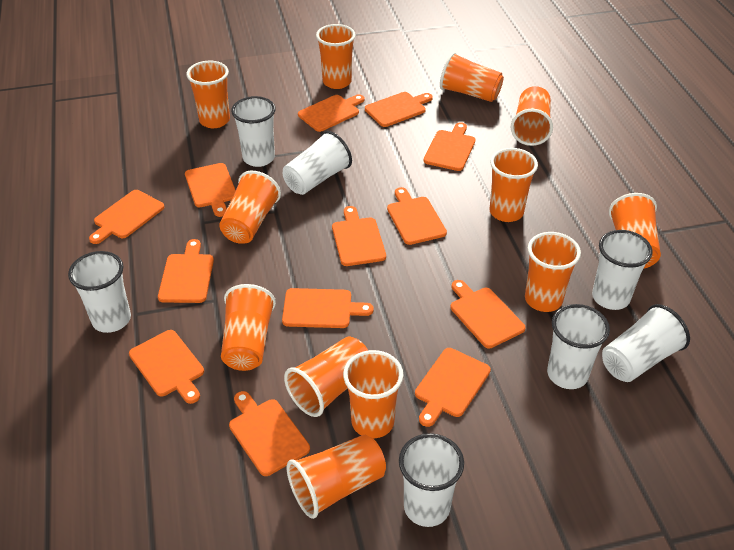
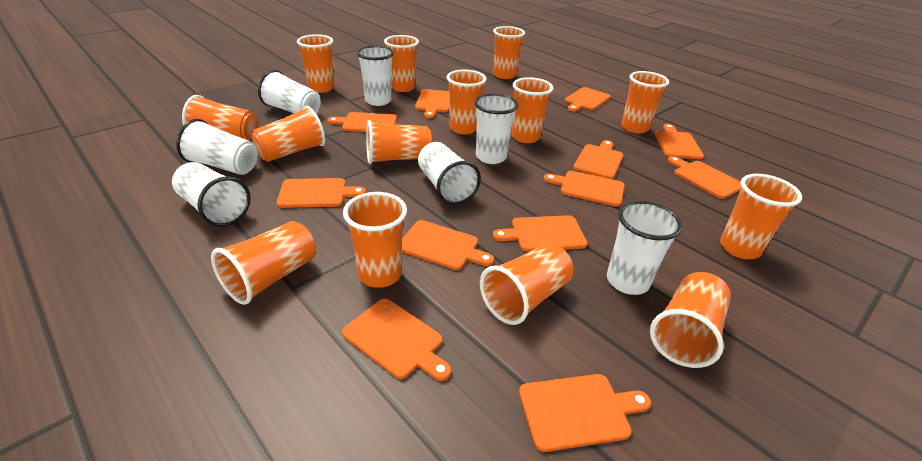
orange cup: 12 -> 14
orange cutting board: 13 -> 12

